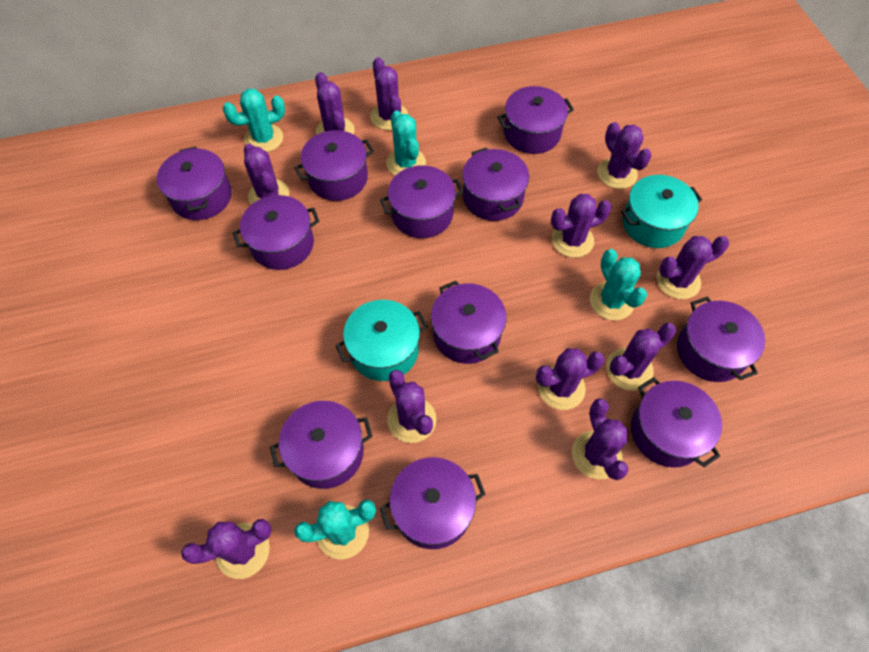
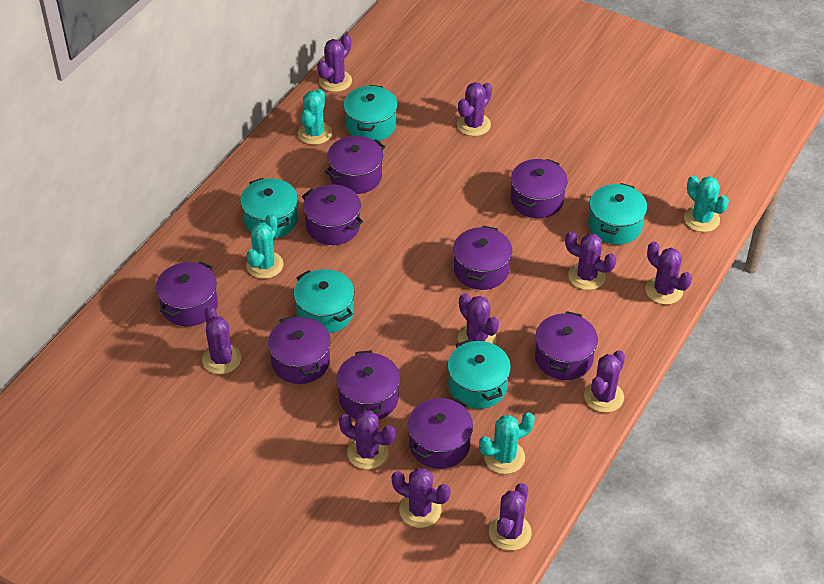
purple cactus: 11 -> 10
purple pot: 11 -> 9
turquoise pot: 2 -> 5

